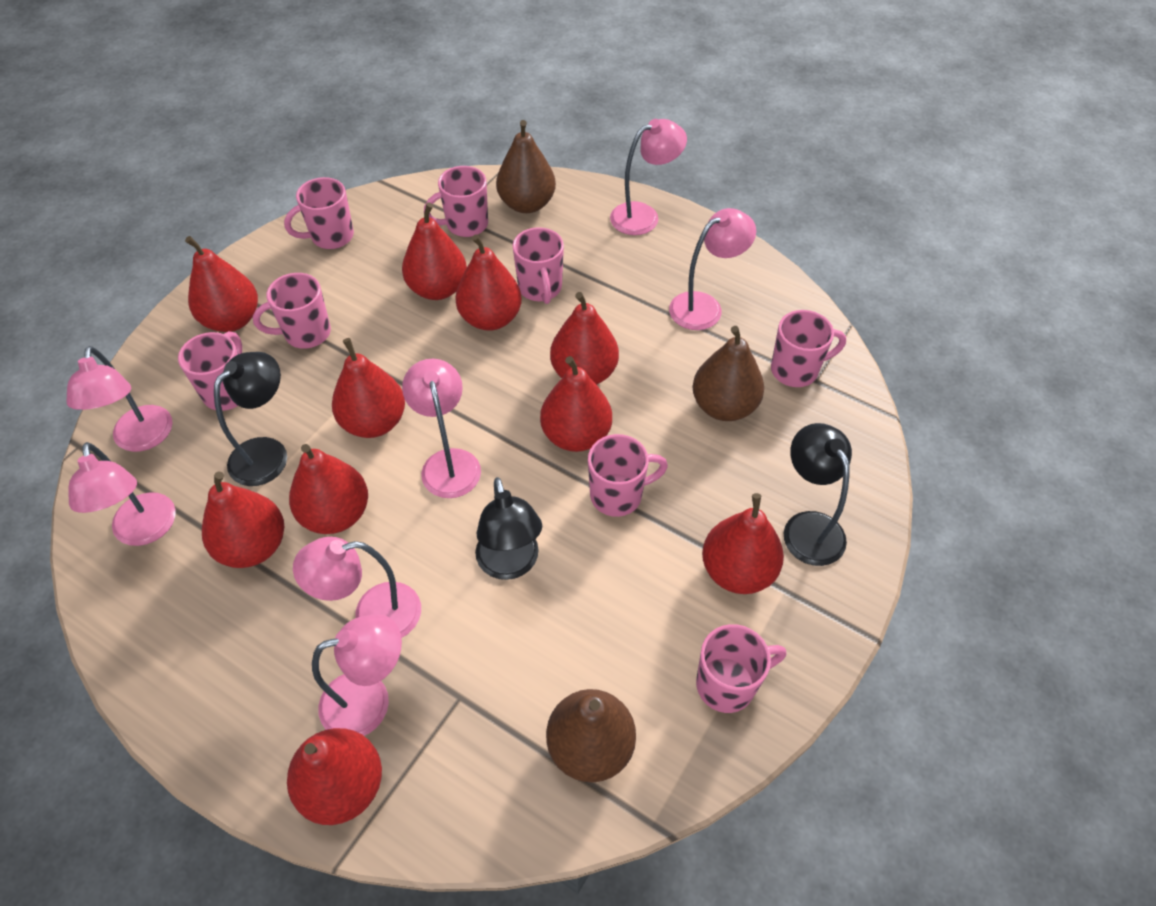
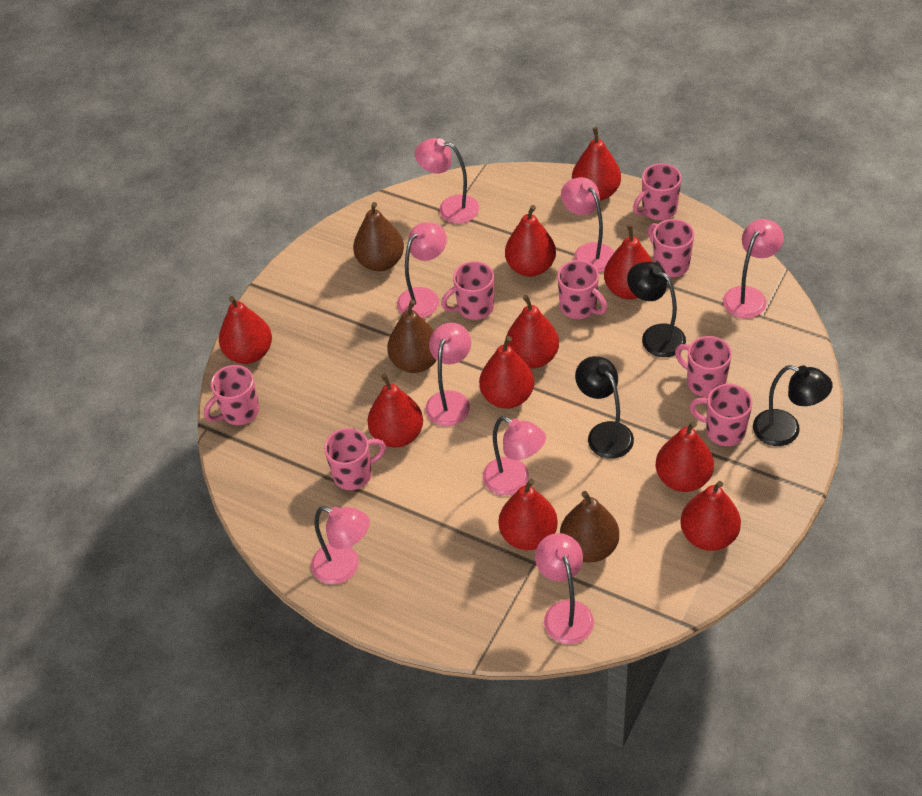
pink lamp: 7 -> 8

